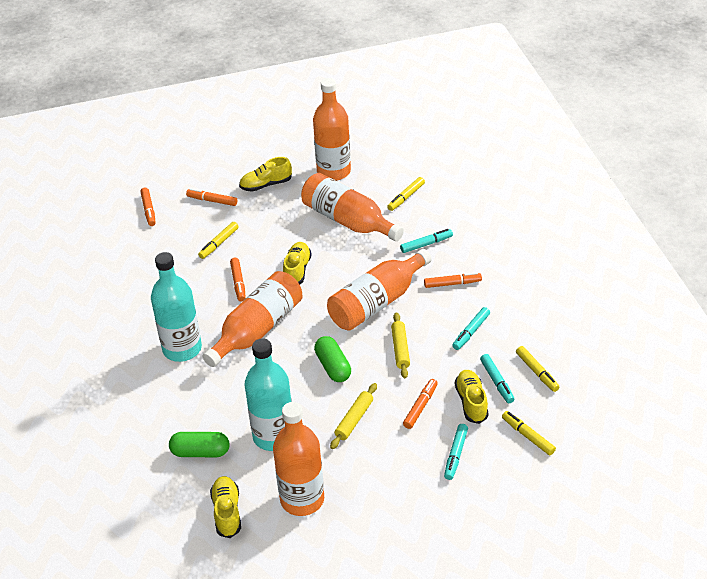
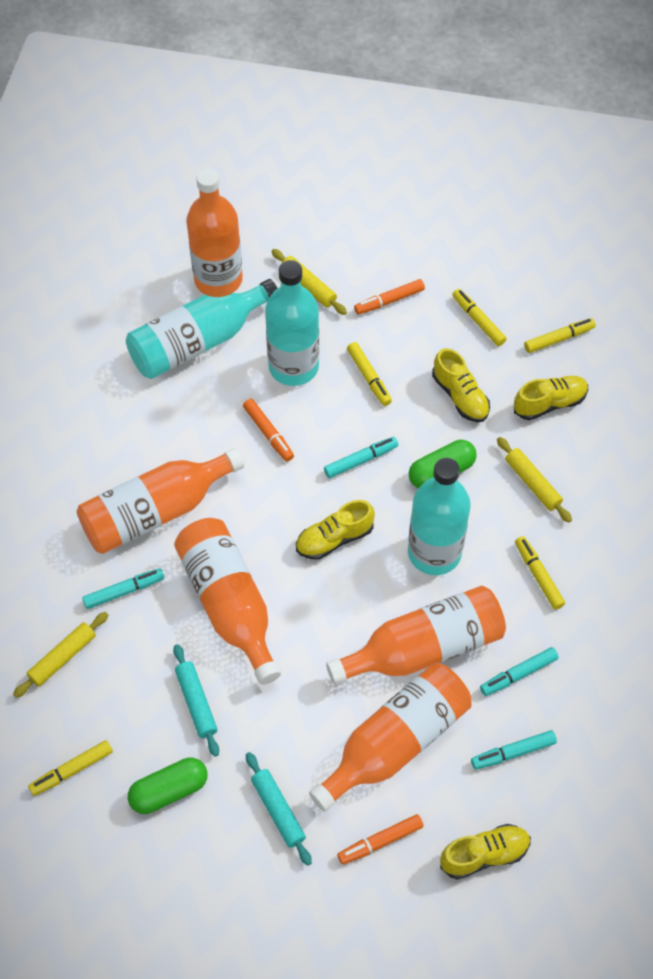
orange marker: 5 -> 3
turquoise bottle: 2 -> 3
turquoise rolling pin: 0 -> 2
yellow marker: 4 -> 5
yellow rolling pin: 2 -> 3

